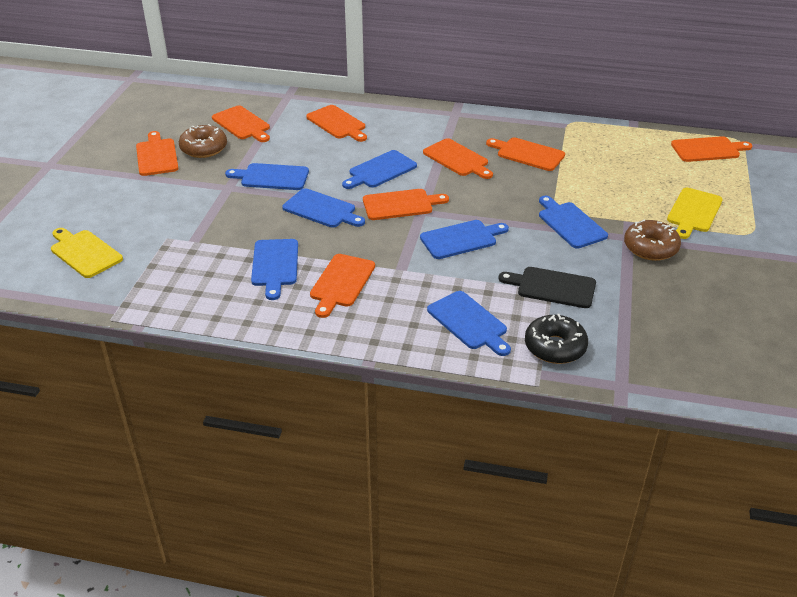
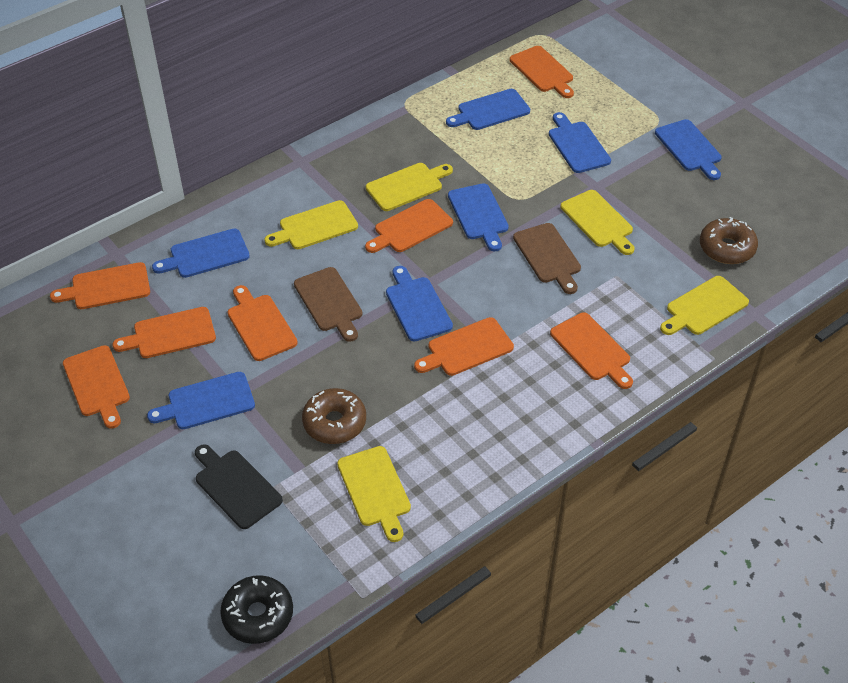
brown cutting board: 0 -> 2
yellow cutting board: 2 -> 5

